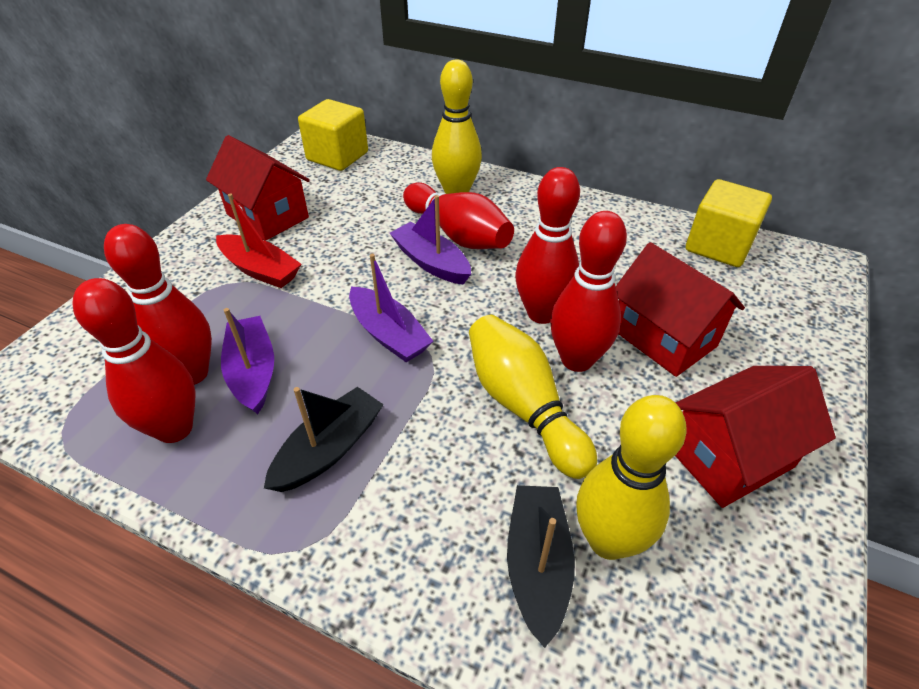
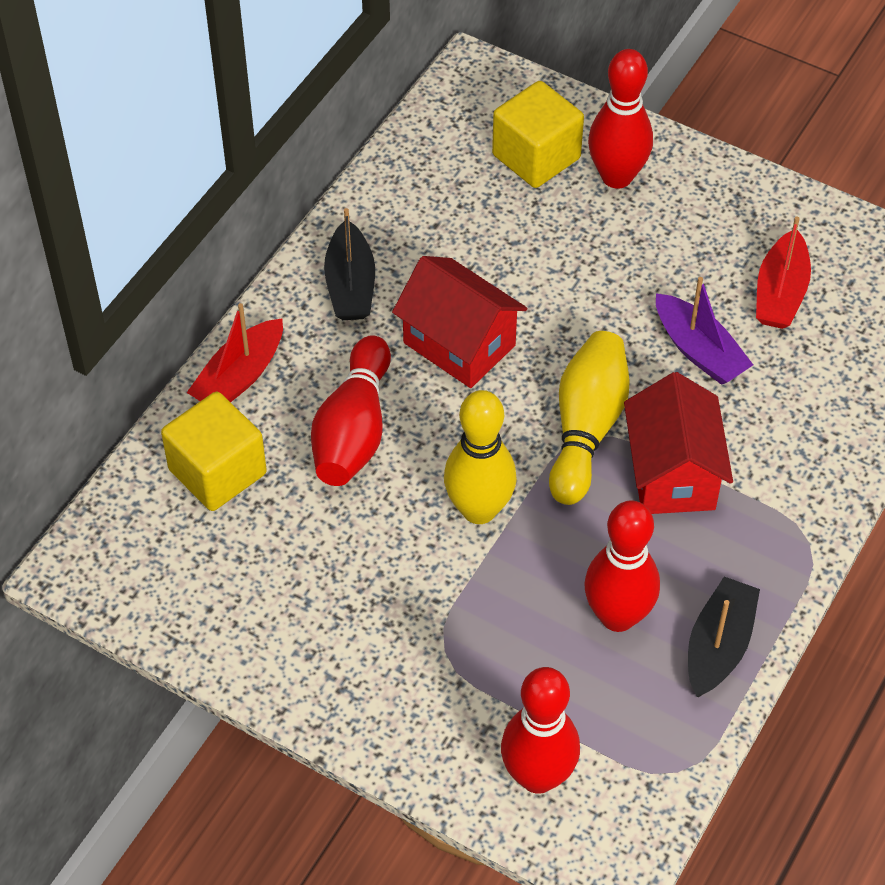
purple boat: 3 -> 1
red boat: 1 -> 2
red bowling pin: 5 -> 4
red house: 3 -> 2
yellow bowling pin: 3 -> 2

